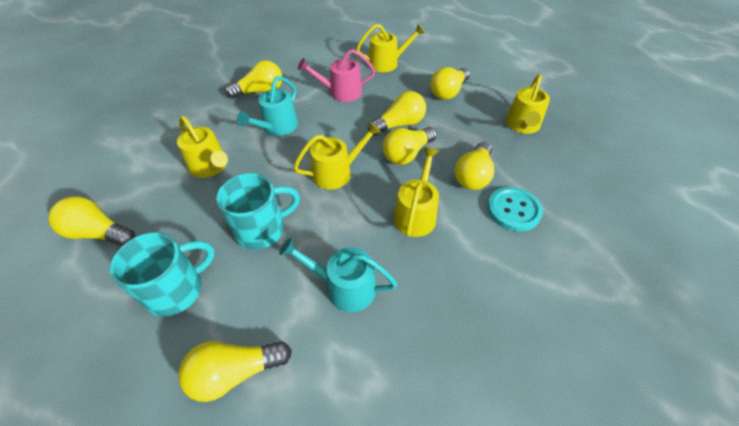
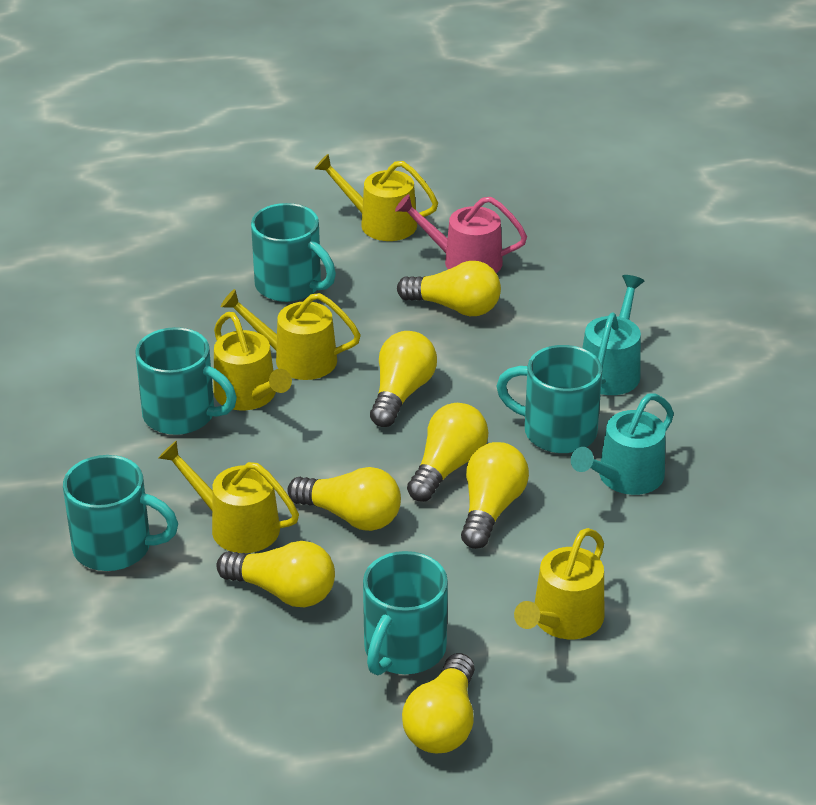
turquoise button: 1 -> 0
turquoise mug: 2 -> 5

